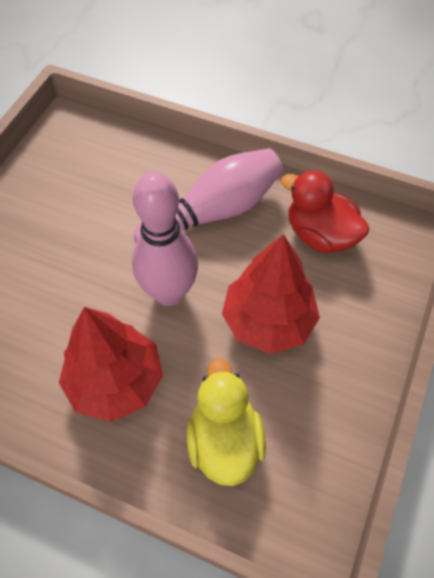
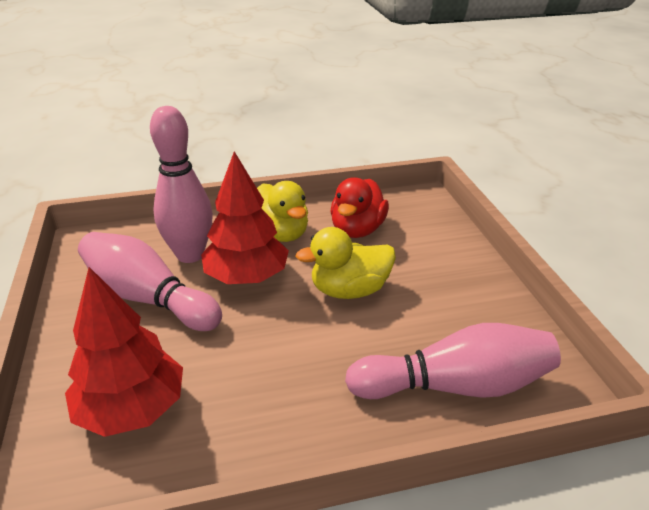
pink bowling pin: 2 -> 3
yellow duck: 1 -> 2

